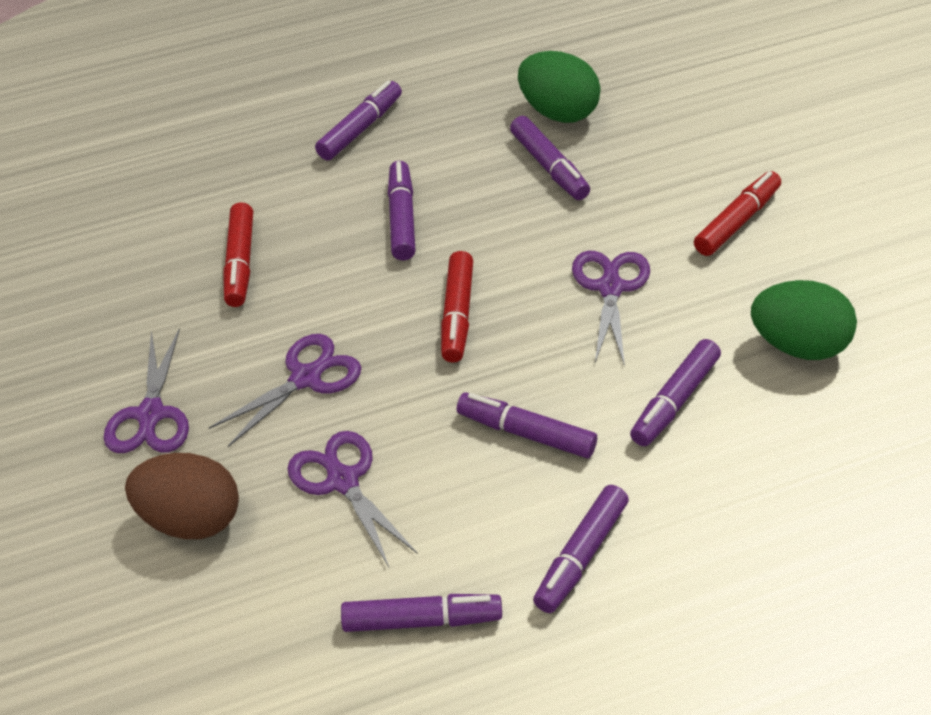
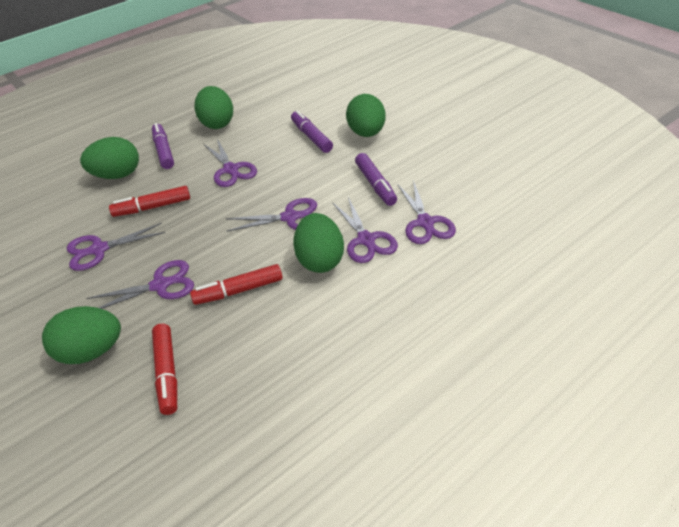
brown egg: 1 -> 0
green egg: 2 -> 5
purple marker: 7 -> 3
purple scissors: 4 -> 6

